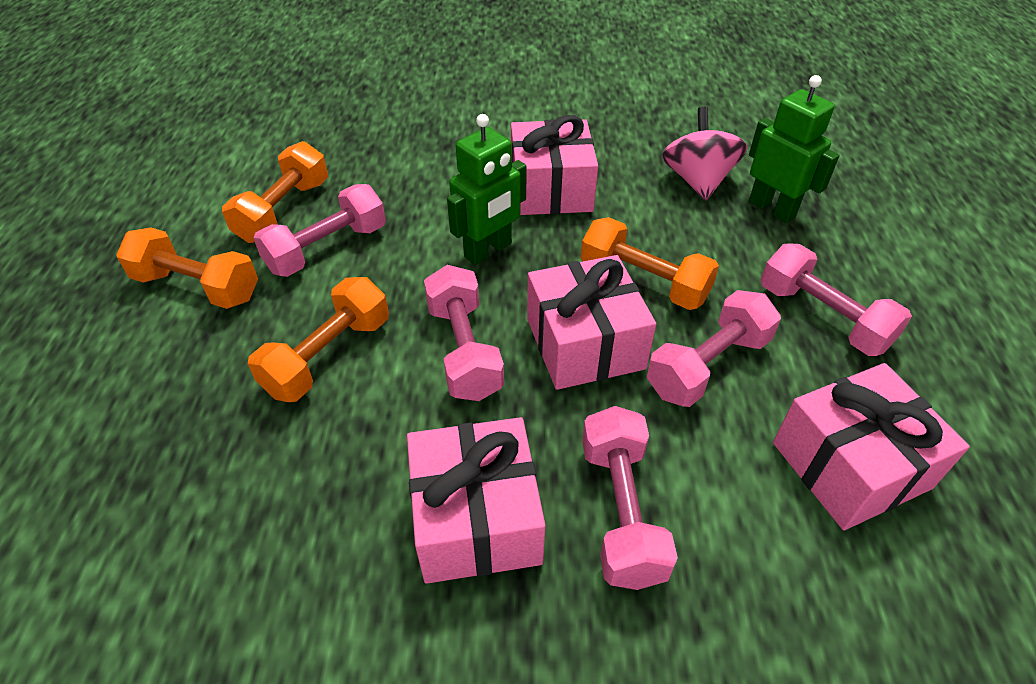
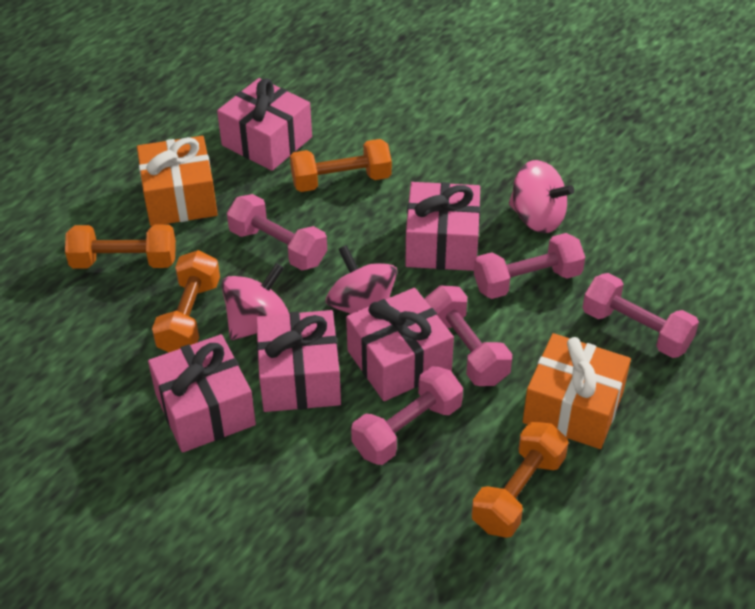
green robot: 2 -> 0
orange gift: 0 -> 2
pink gift: 4 -> 5
pink spinning top: 1 -> 3

